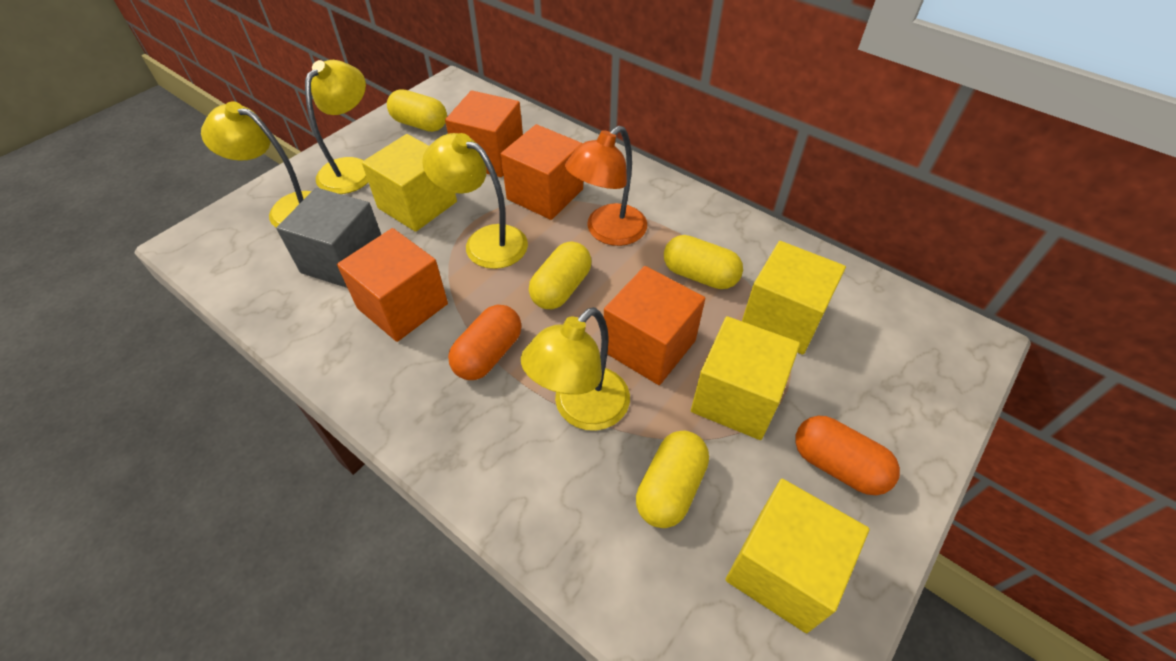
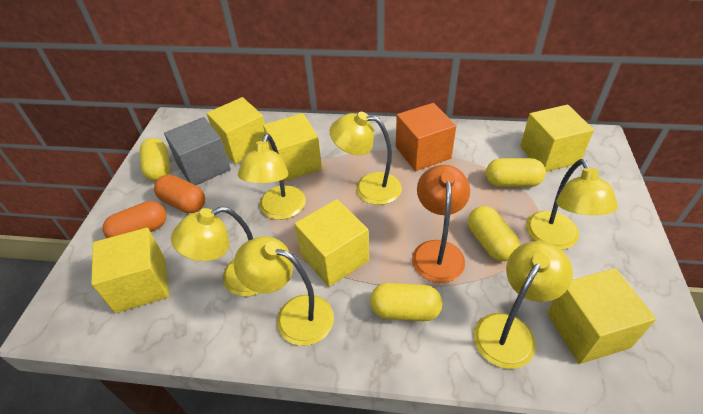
orange cube: 4 -> 1
yellow cube: 4 -> 6
yellow lamp: 4 -> 6

